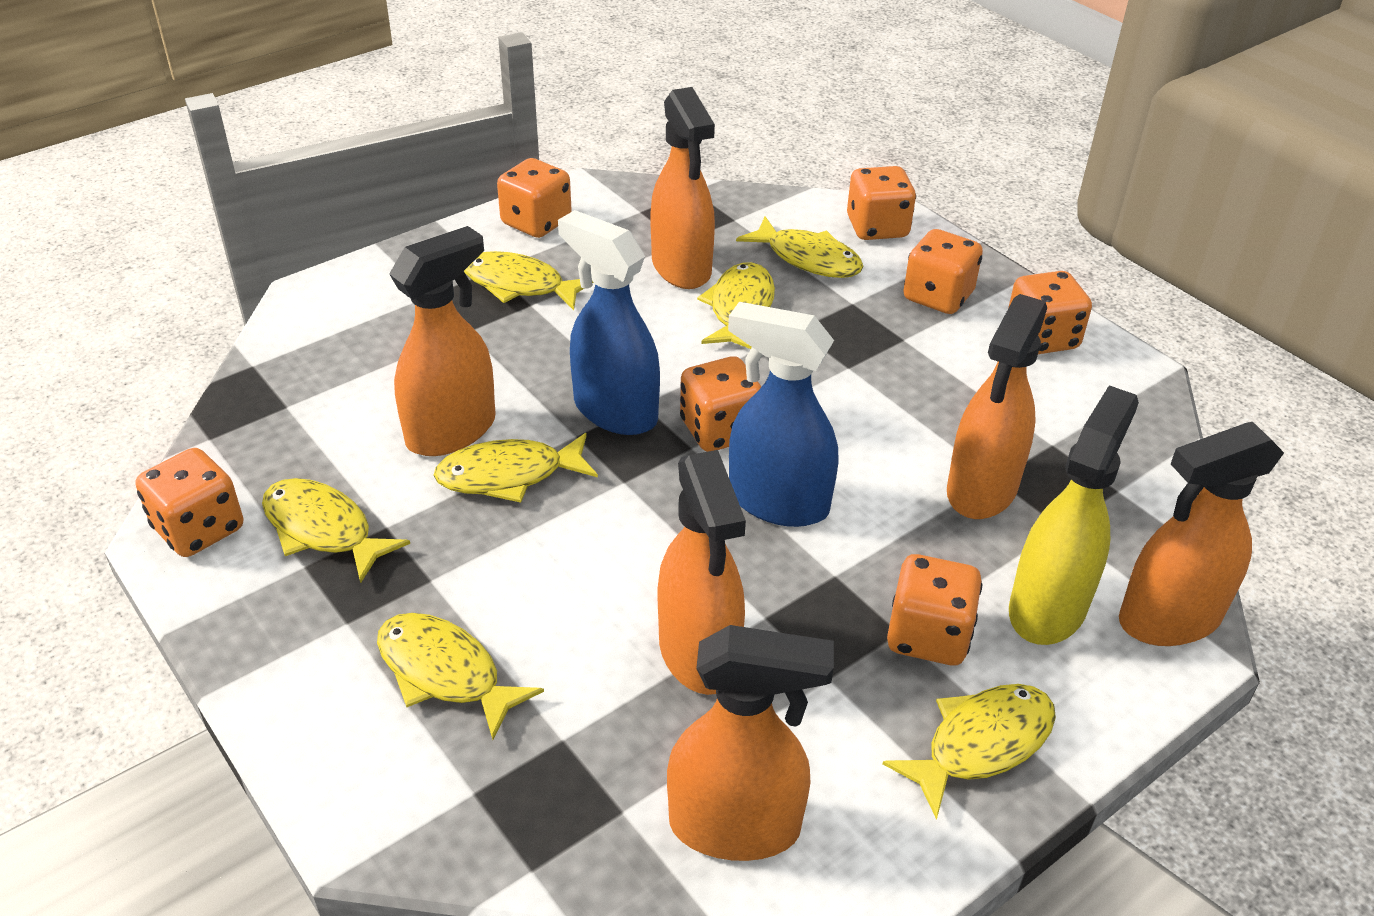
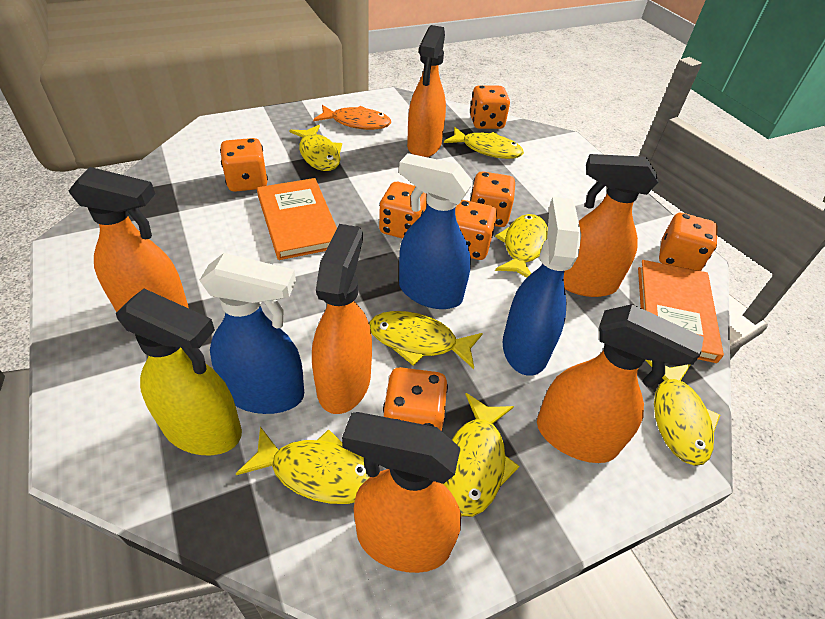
blue spray bottle: 2 -> 3
orange book: 0 -> 2
orange fish: 0 -> 1

